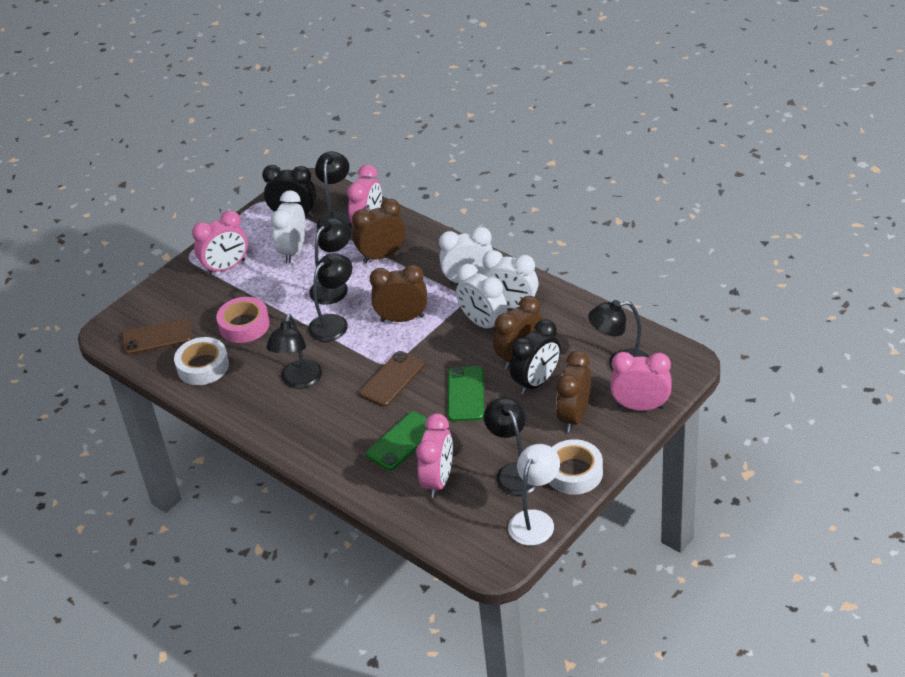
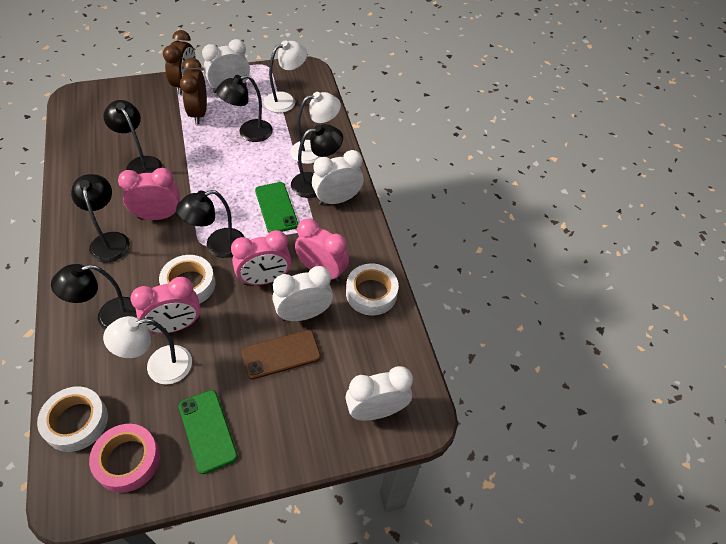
black clock: 2 -> 0
brown clock: 4 -> 2
brown phone: 2 -> 1
white lamp: 1 -> 3
white tape: 2 -> 3

